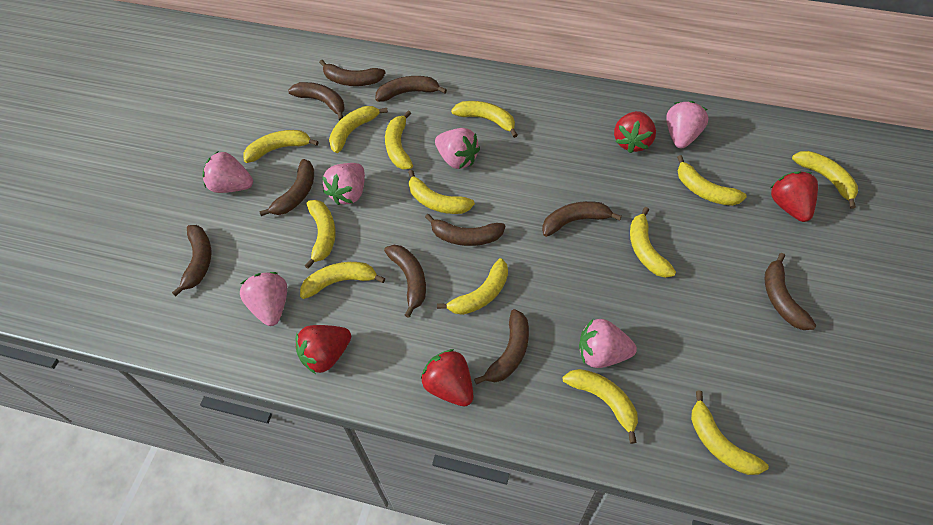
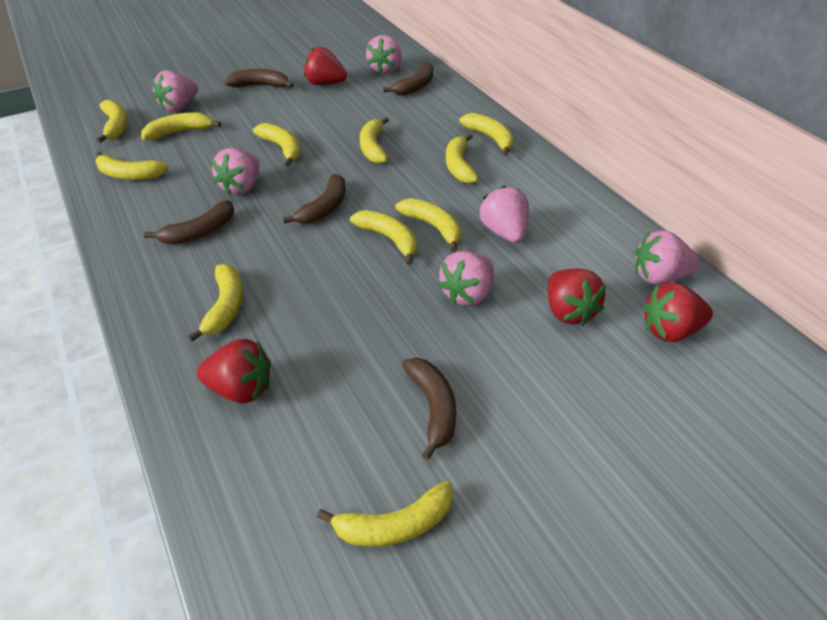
brown banana: 10 -> 5
yellow banana: 13 -> 11

